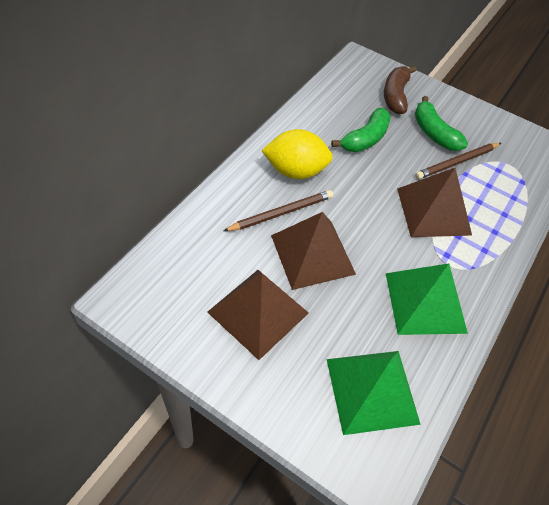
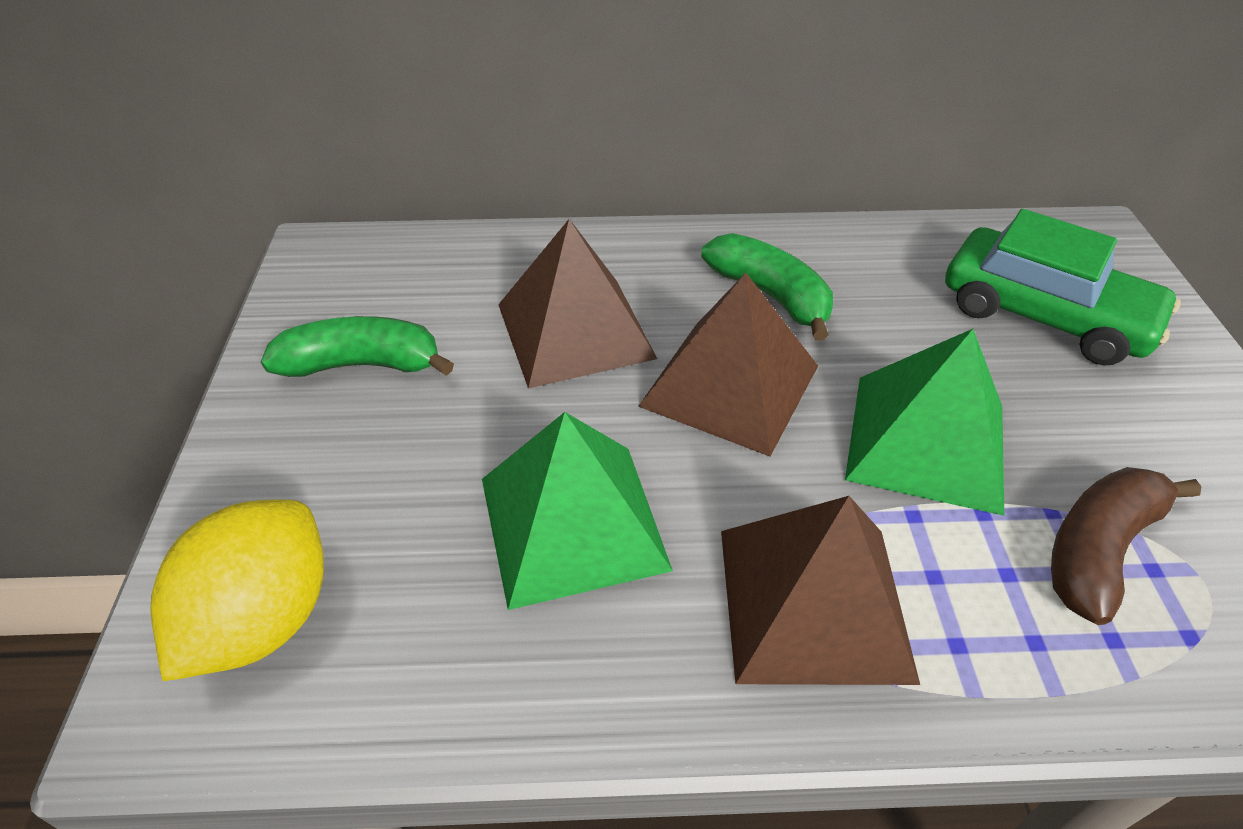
brown pencil: 2 -> 0
green car: 0 -> 1

